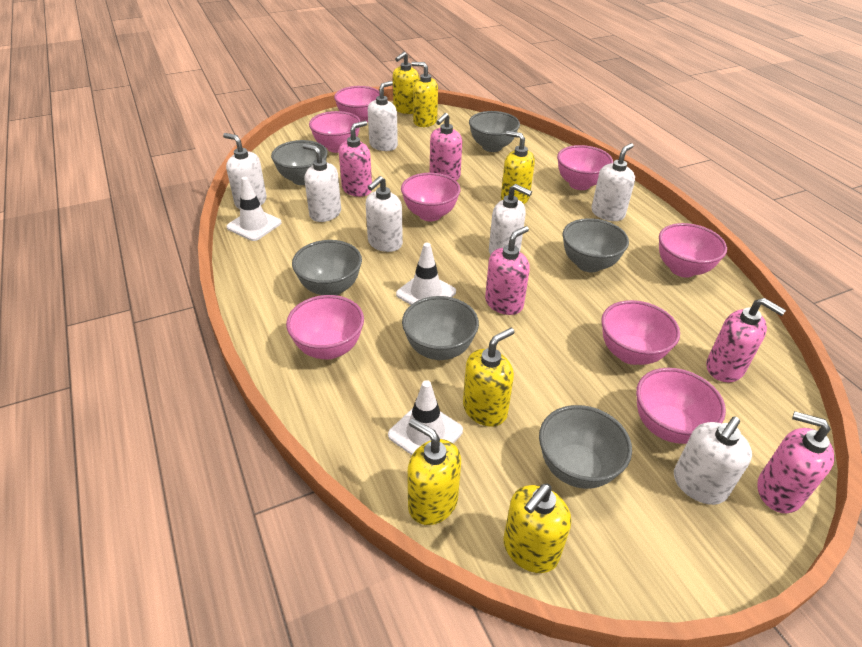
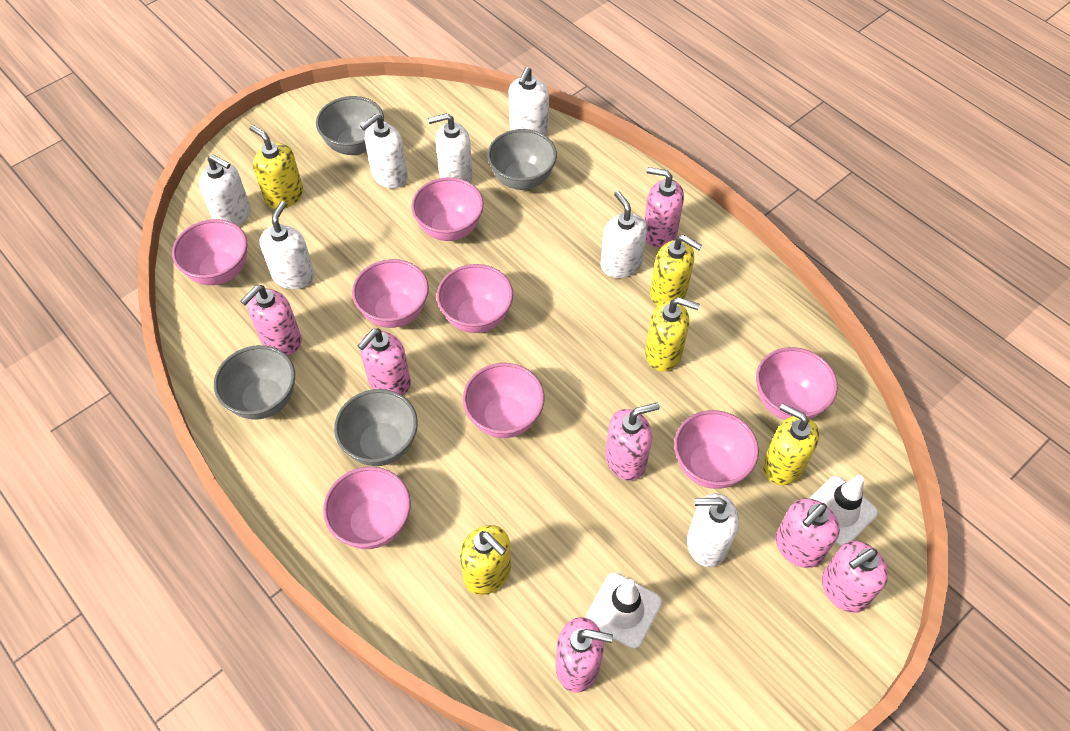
grey bowl: 6 -> 4
pink soap dispenser: 5 -> 7
white traffic cone: 3 -> 2
yellow soap dispenser: 6 -> 5

